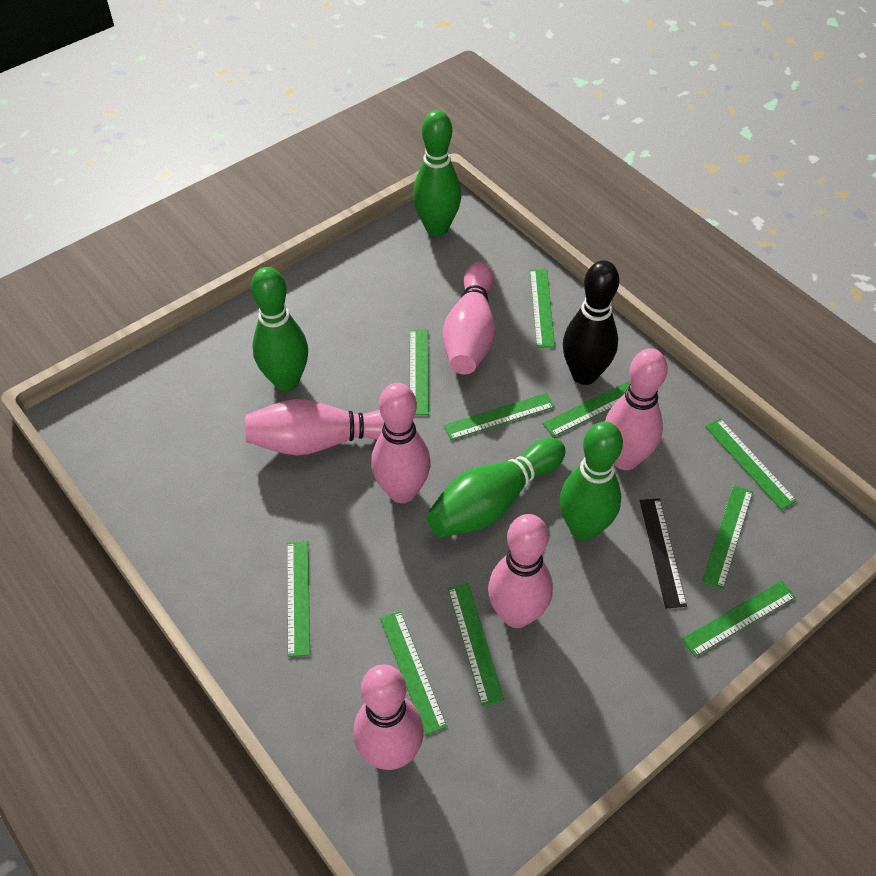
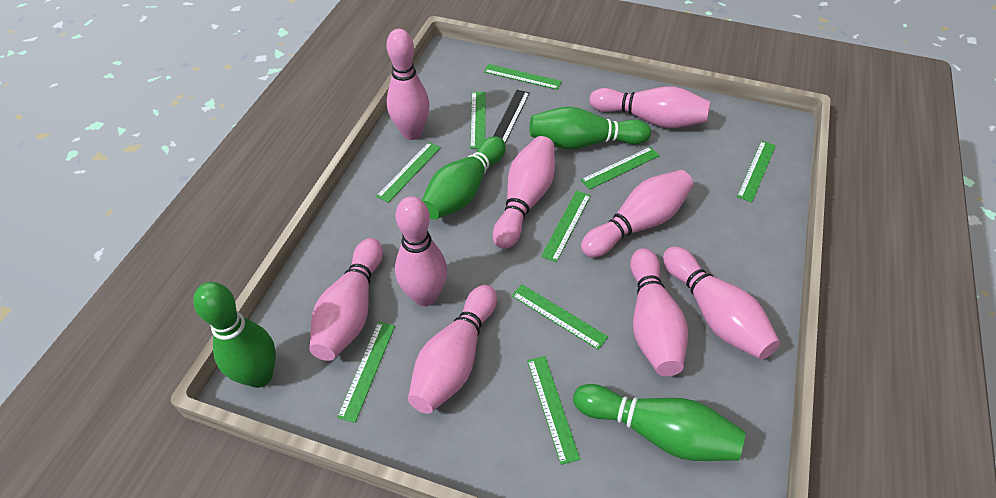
black bowling pin: 1 -> 0
green ruler: 10 -> 9
pink bowling pin: 6 -> 9

